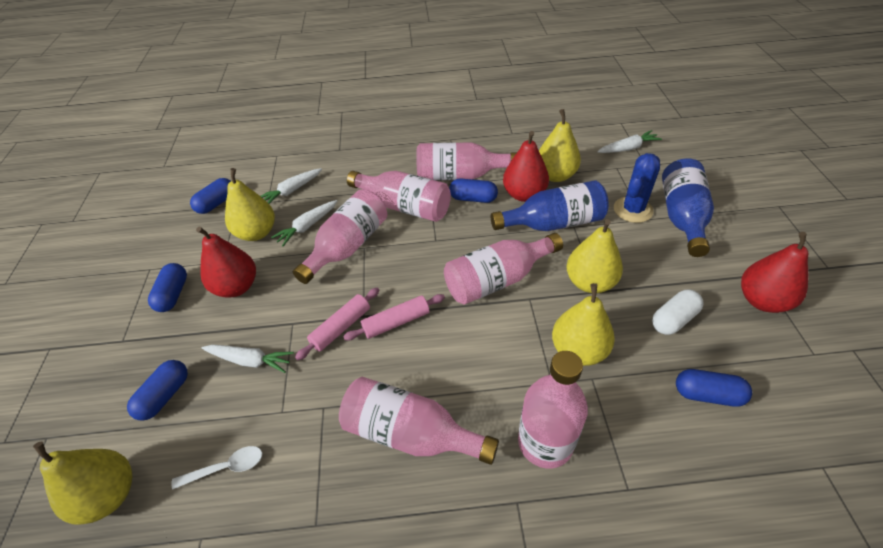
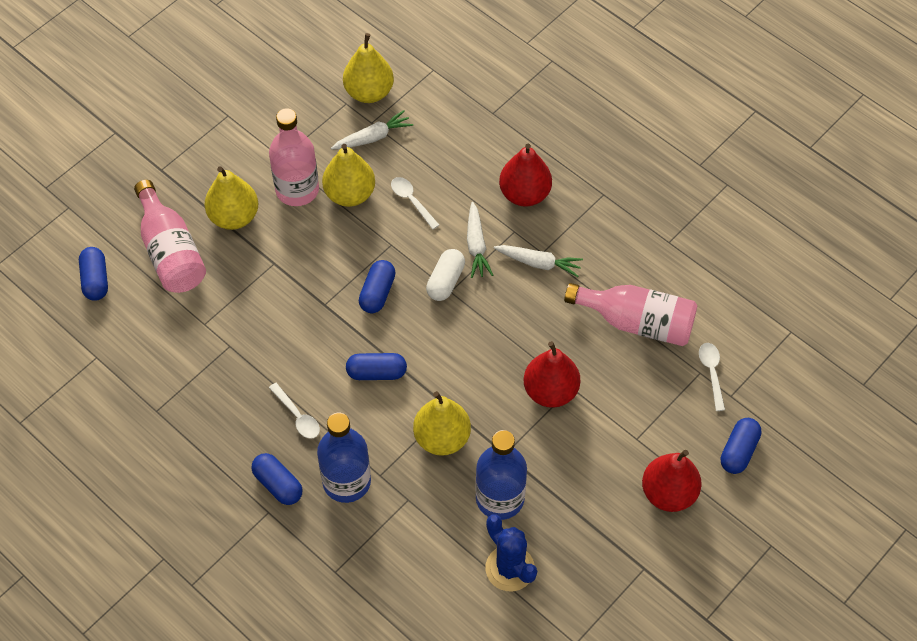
pink bottle: 6 -> 3
pink rolling pin: 2 -> 0
white carrot: 4 -> 3
white spoon: 1 -> 3
yellow pear: 5 -> 4

